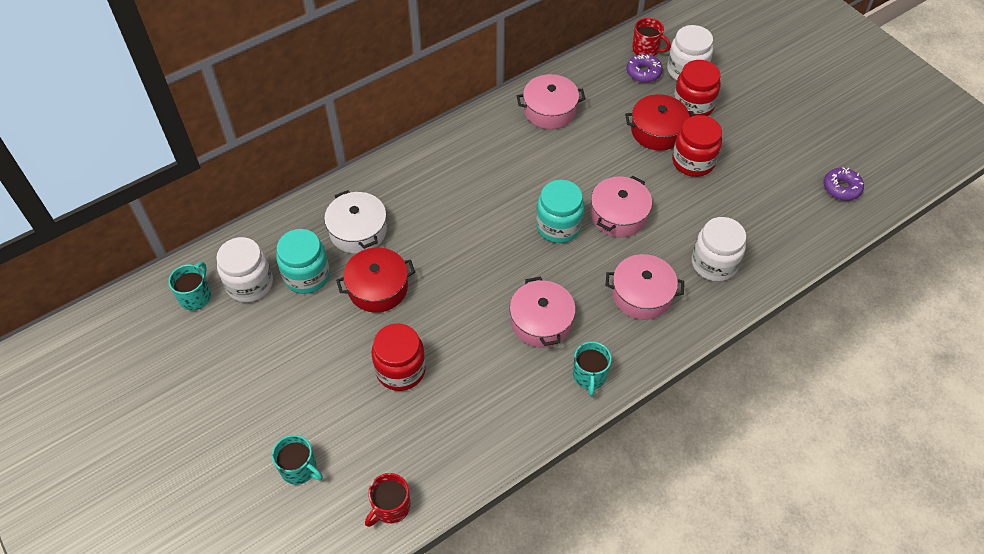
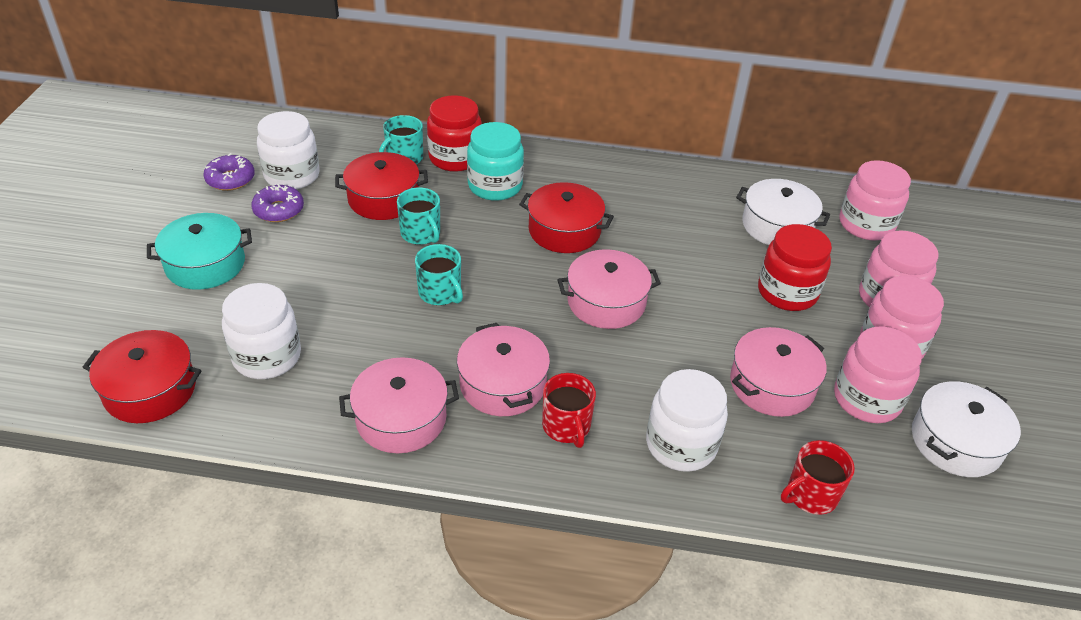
pink jar: 0 -> 4
red jar: 3 -> 2
red pot: 2 -> 3
turquoise jar: 2 -> 1
turquoise pot: 0 -> 1
white pot: 1 -> 2

